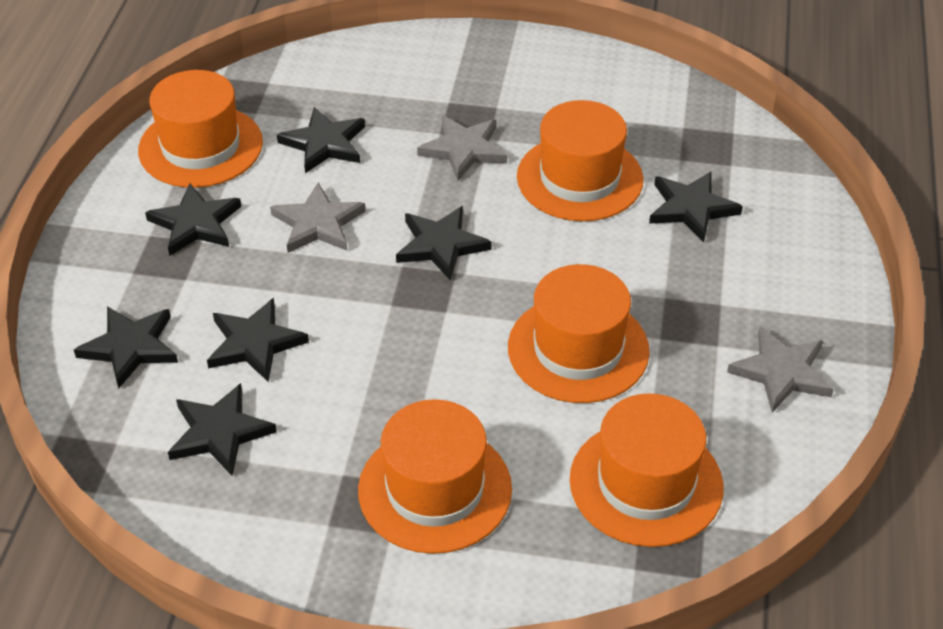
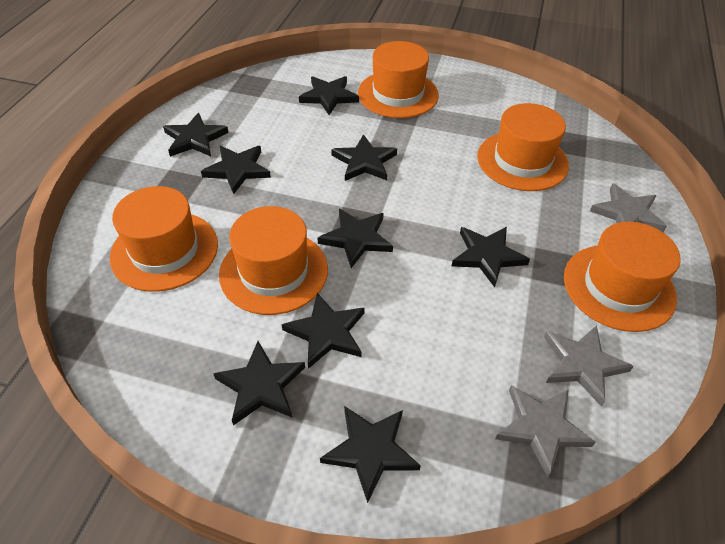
black star: 7 -> 9

